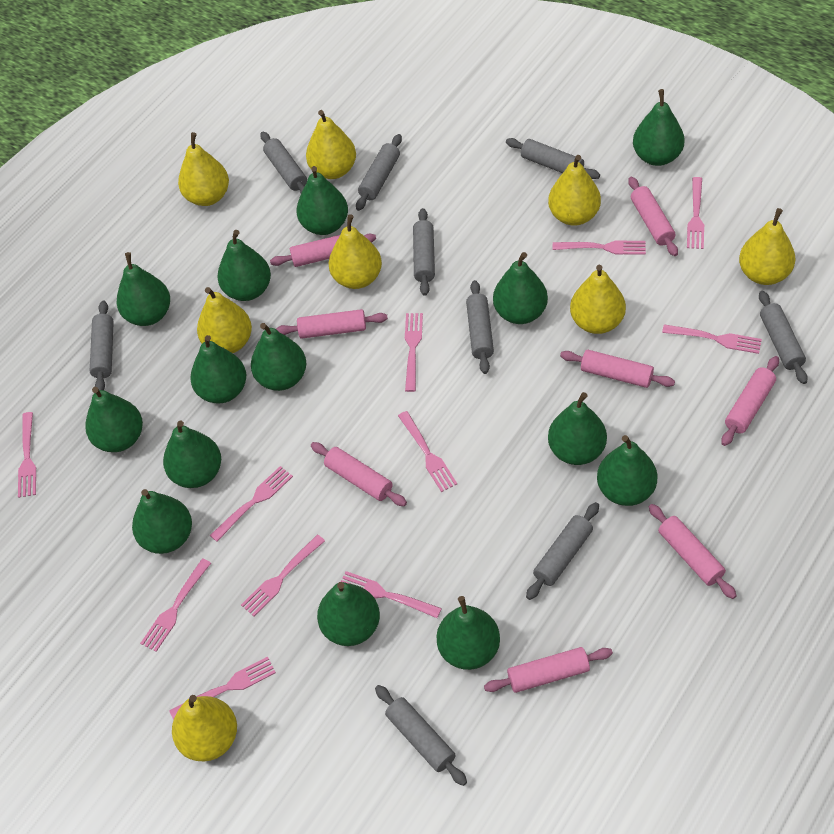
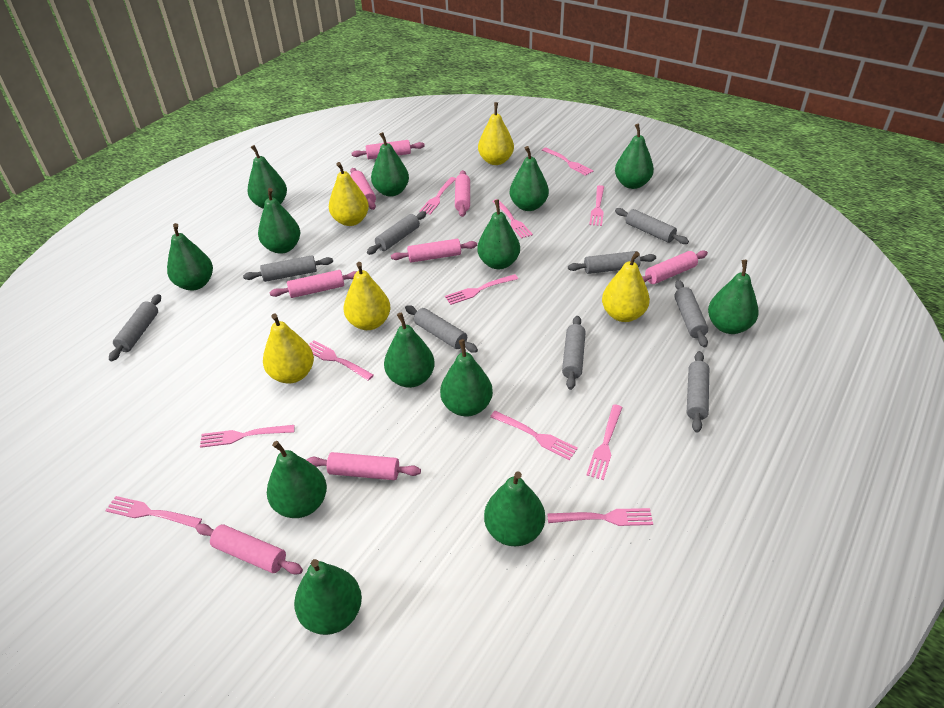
green pear: 14 -> 13
yellow pear: 8 -> 5

